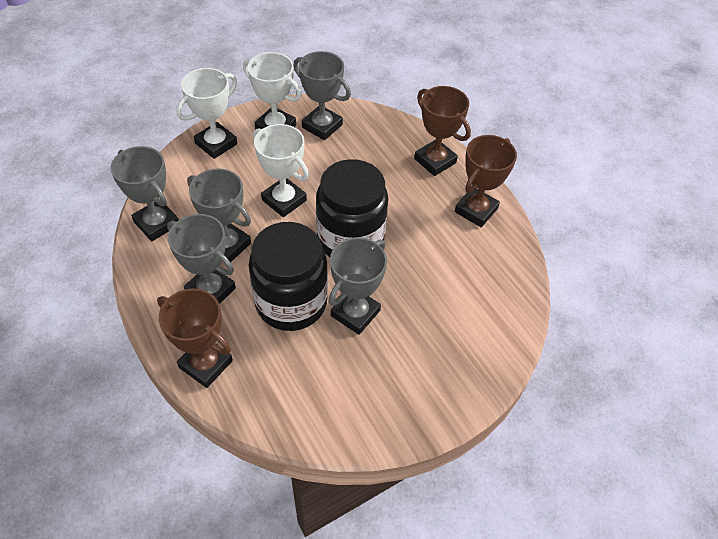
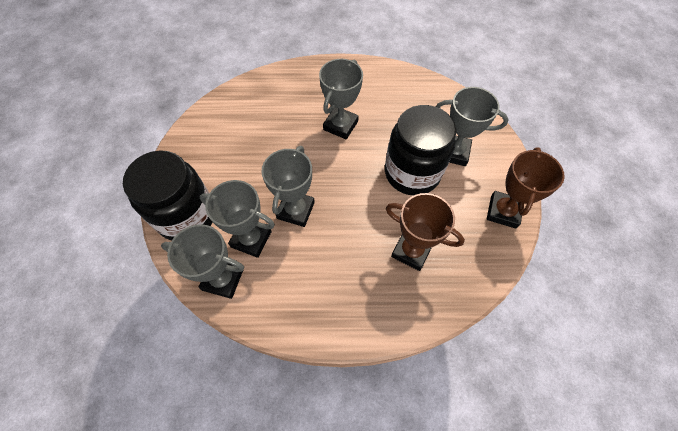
brown trophy: 3 -> 2
white trophy: 3 -> 0

